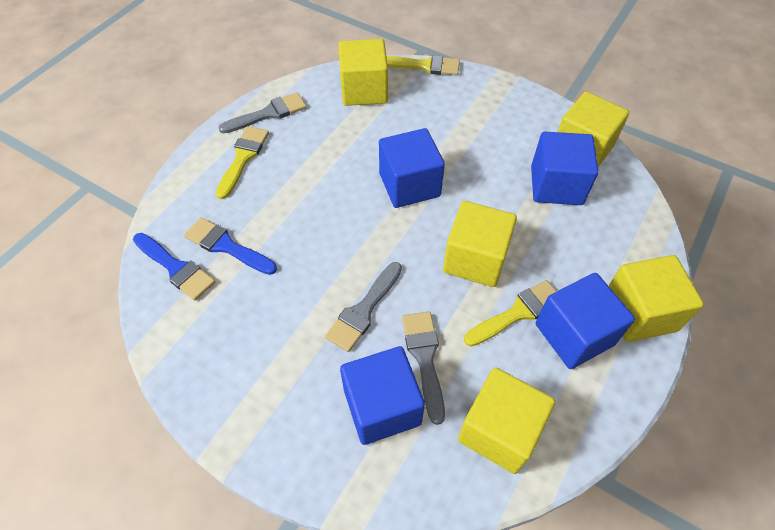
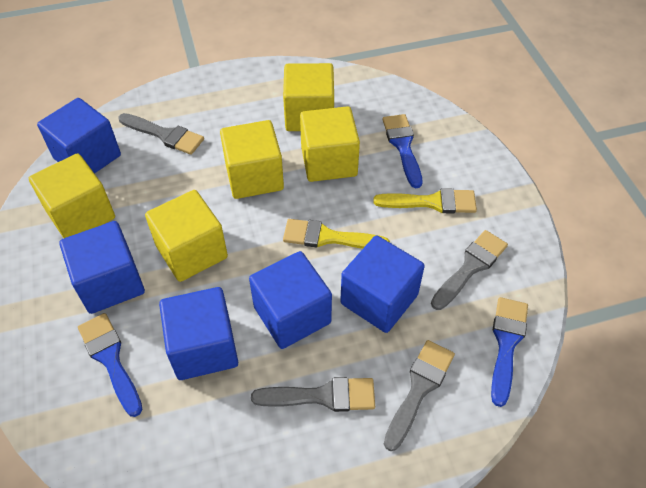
blue brush: 2 -> 3
blue cube: 4 -> 5
grey brush: 3 -> 4
yellow brush: 3 -> 2

